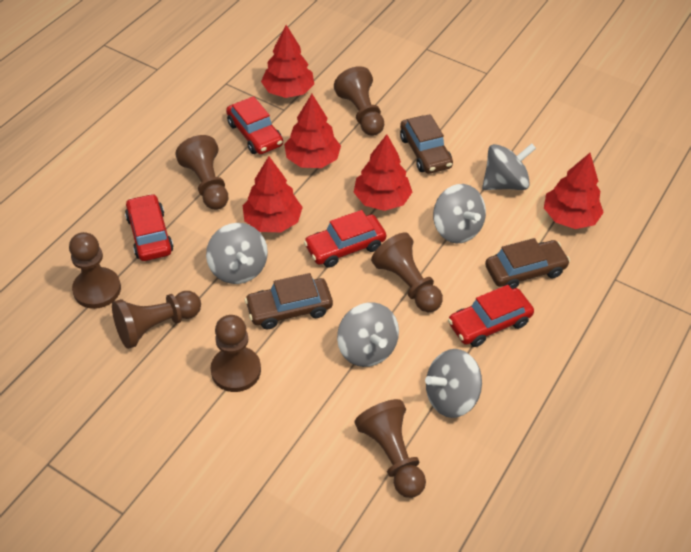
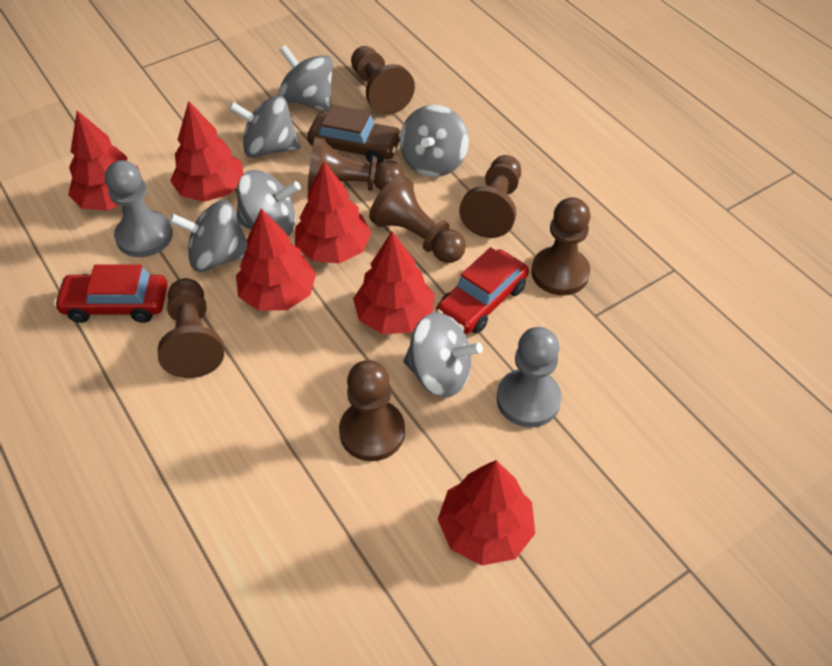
brown car: 3 -> 1
grey pawn: 0 -> 2
grey spinning top: 5 -> 6
red car: 4 -> 2
red tree: 5 -> 6

